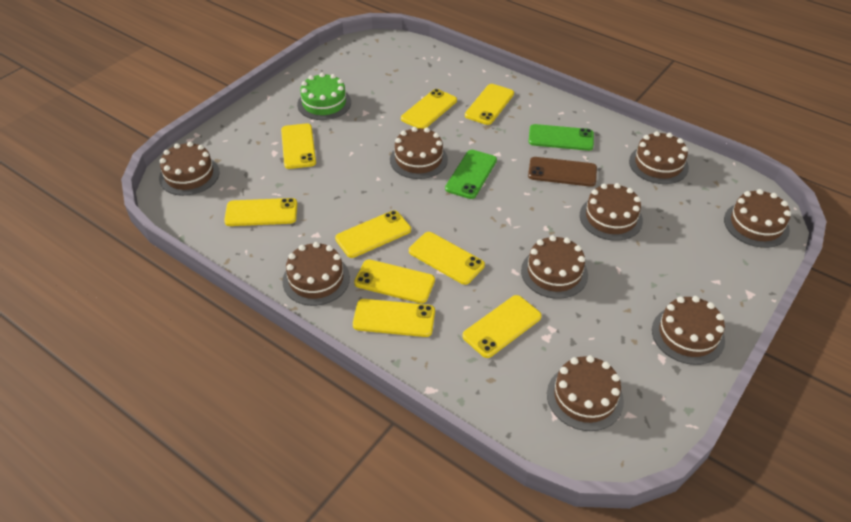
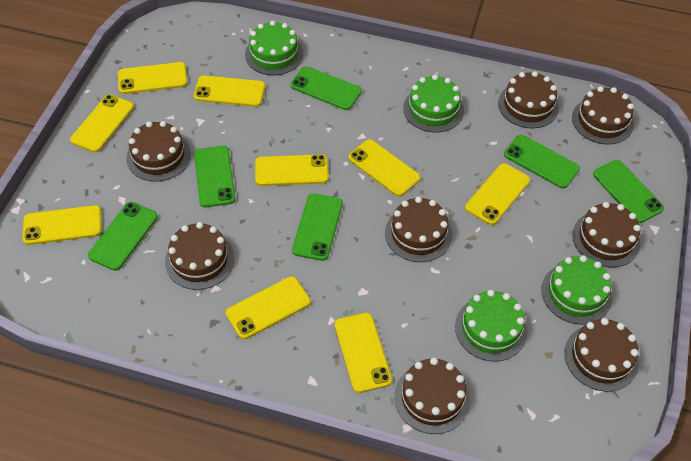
brown cake: 9 -> 8
brown phone: 1 -> 0
green cake: 1 -> 4
green phone: 2 -> 6

